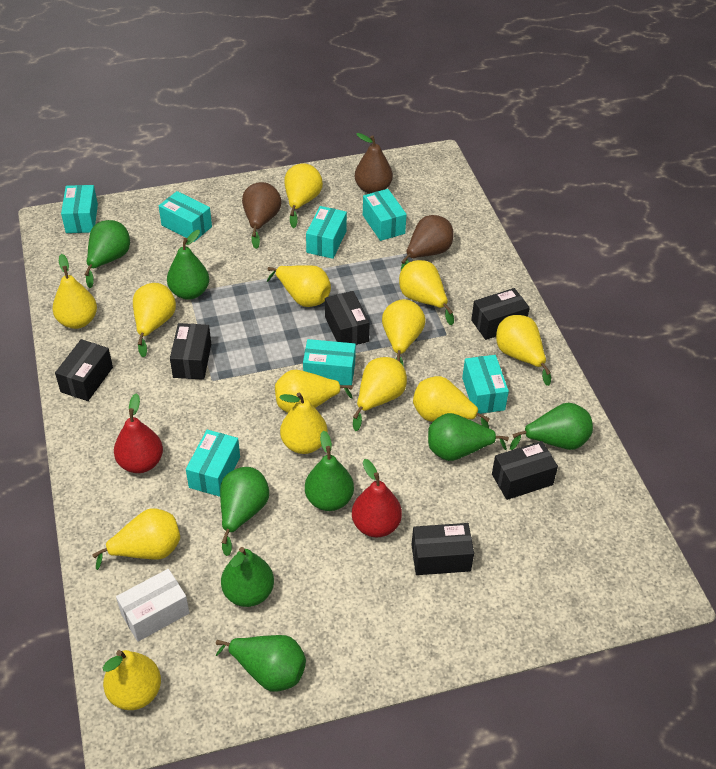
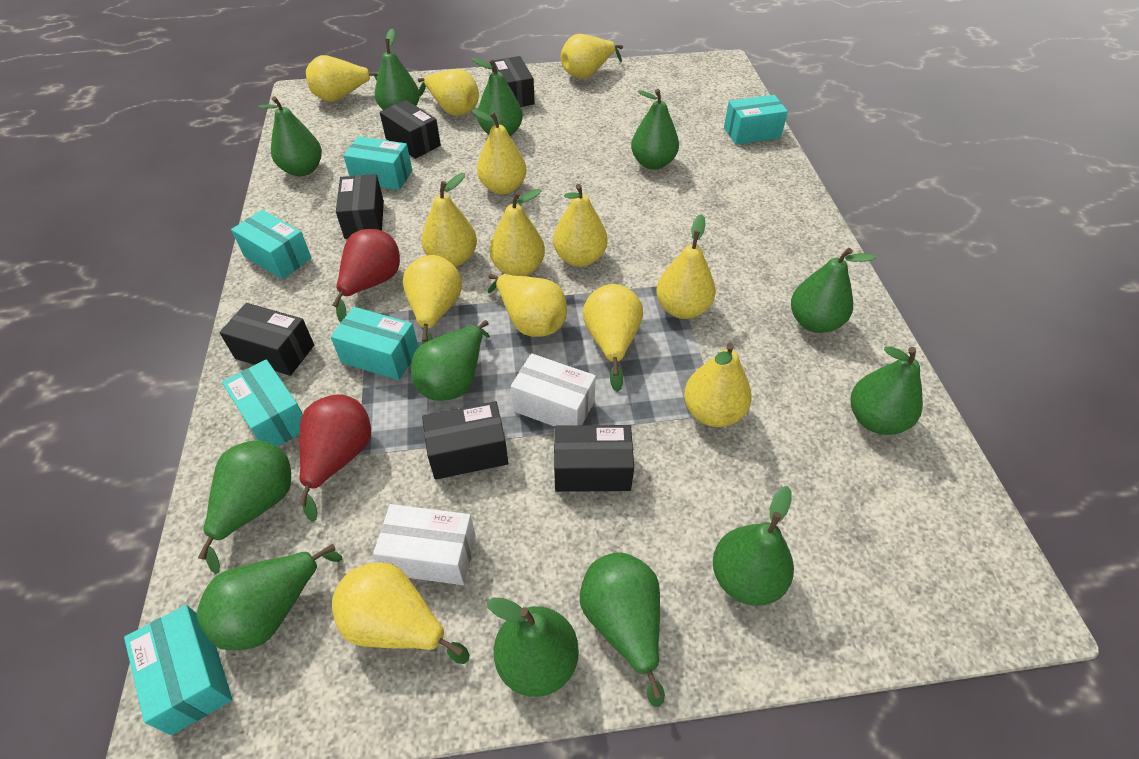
brown pear: 3 -> 0
green pear: 8 -> 12
turquoise box: 7 -> 6
white box: 1 -> 2

